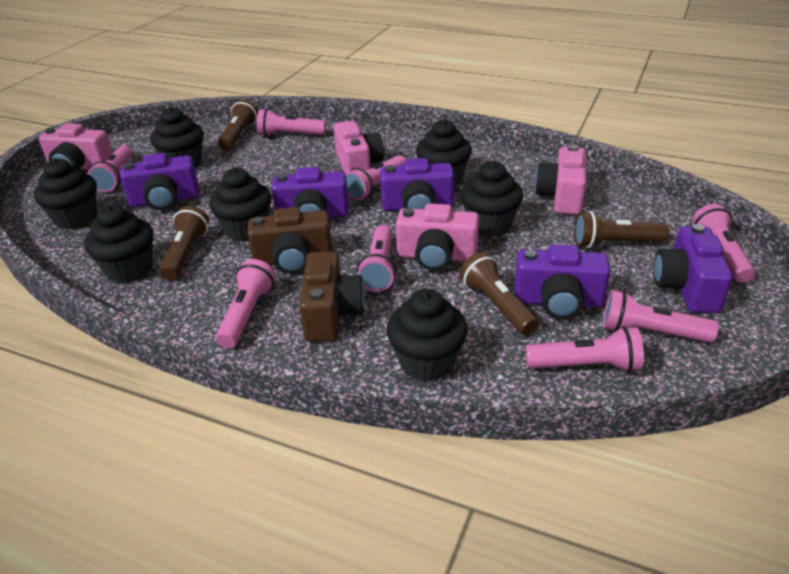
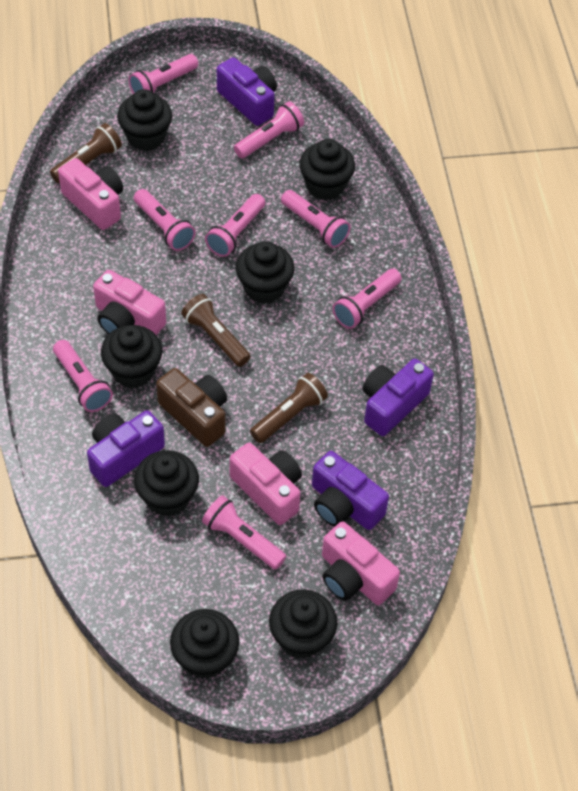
brown camera: 2 -> 1
brown flashlight: 4 -> 3
purple camera: 5 -> 4

